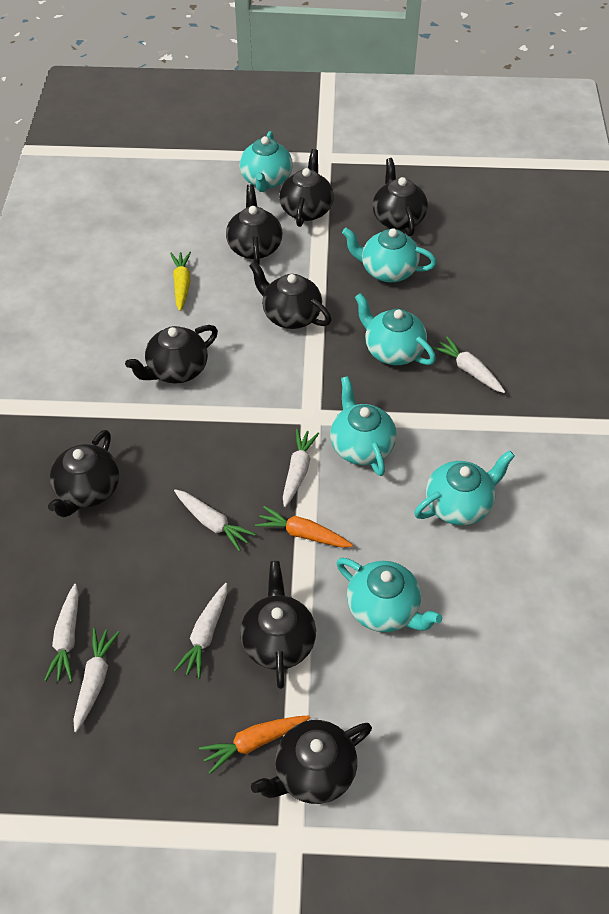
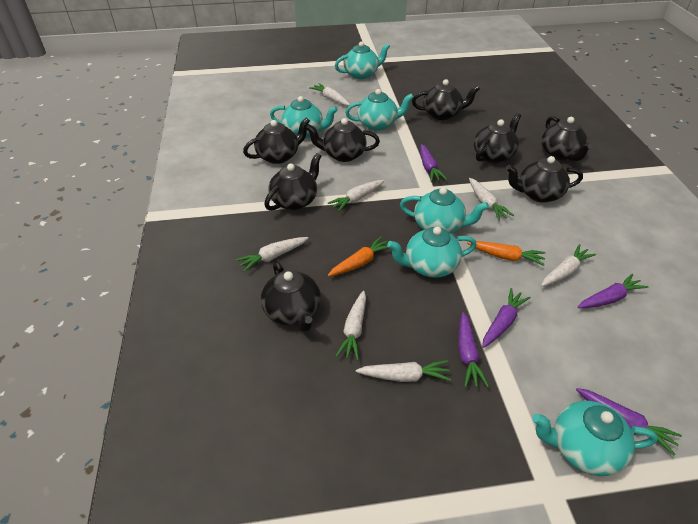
purple carrot: 0 -> 5
white carrot: 6 -> 7
yellow carrot: 1 -> 0

